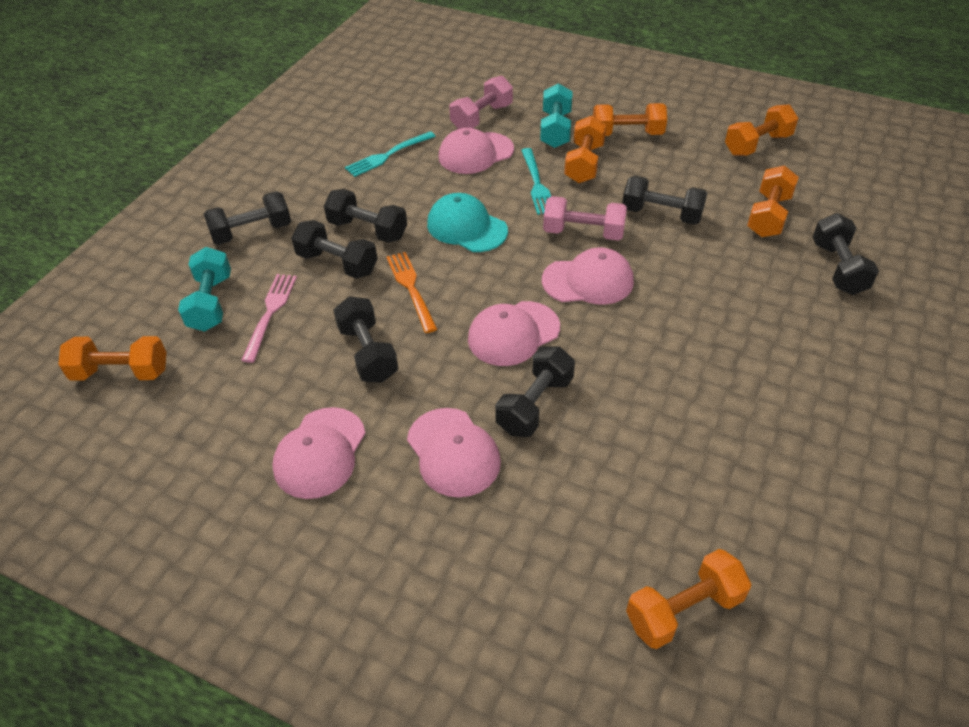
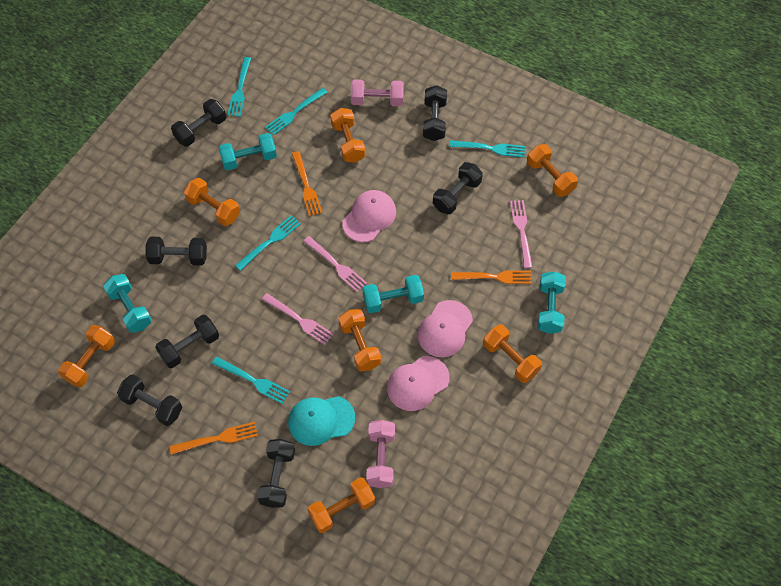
orange dumbbell: 6 -> 7
orange fork: 1 -> 3
pink cap: 5 -> 3
pink fork: 1 -> 3
turquoise dumbbell: 2 -> 4
turquoise fork: 2 -> 5

